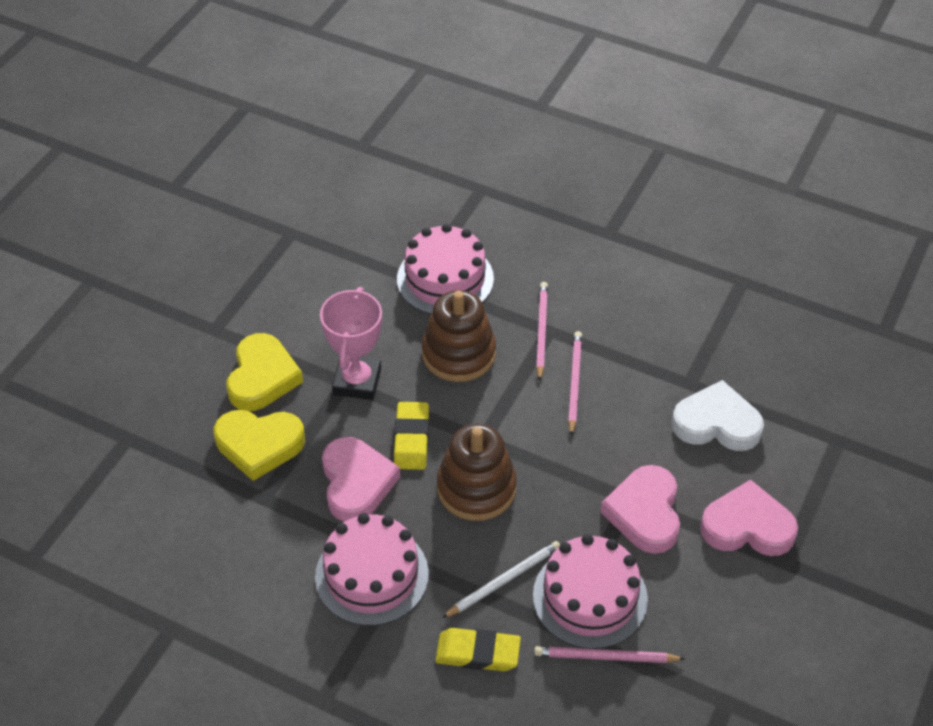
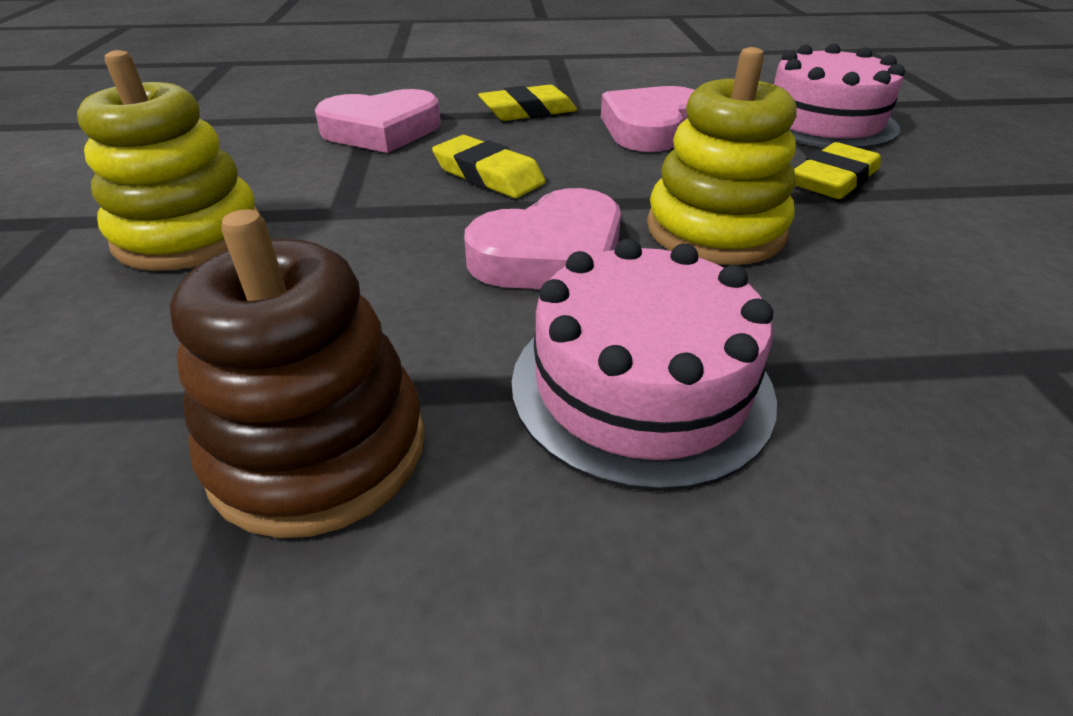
brown stacking toy: 2 -> 1
pink cake: 3 -> 2
pink pencil: 3 -> 0
pink trophy: 1 -> 0
white heart: 1 -> 0
white pencil: 1 -> 0
yellow eraser: 2 -> 3
yellow heart: 2 -> 0
yellow stacking toy: 0 -> 2

